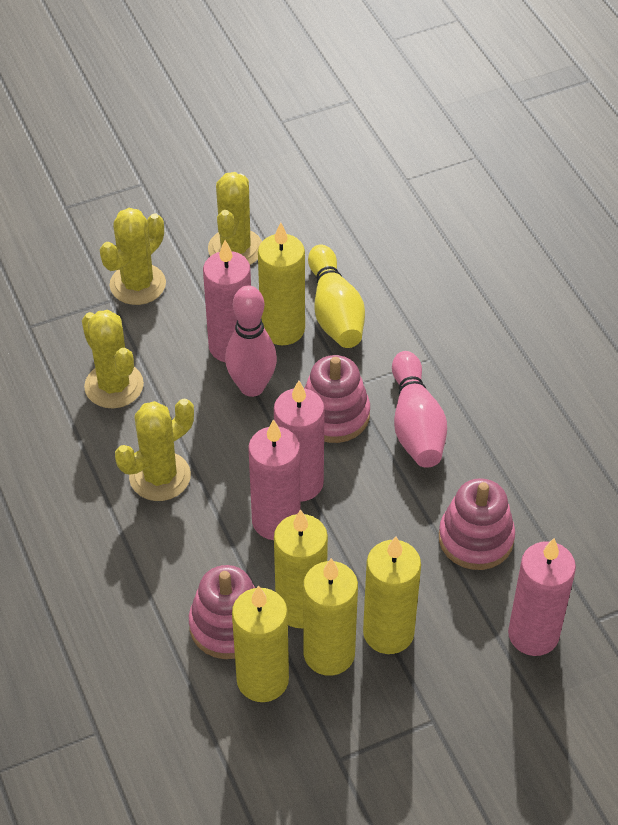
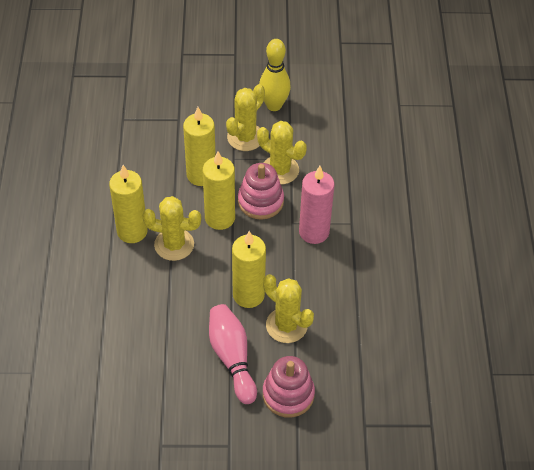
pink bowling pin: 2 -> 1
pink candle: 4 -> 1
pink stacking toy: 3 -> 2
yellow candle: 5 -> 4

